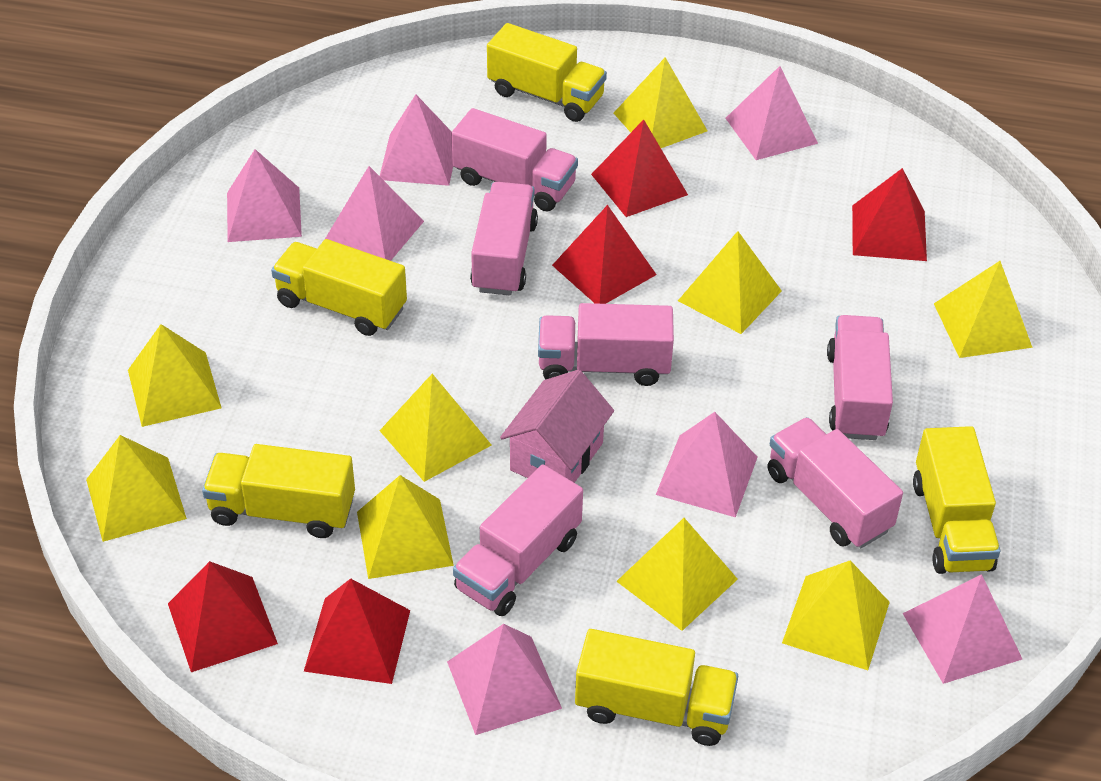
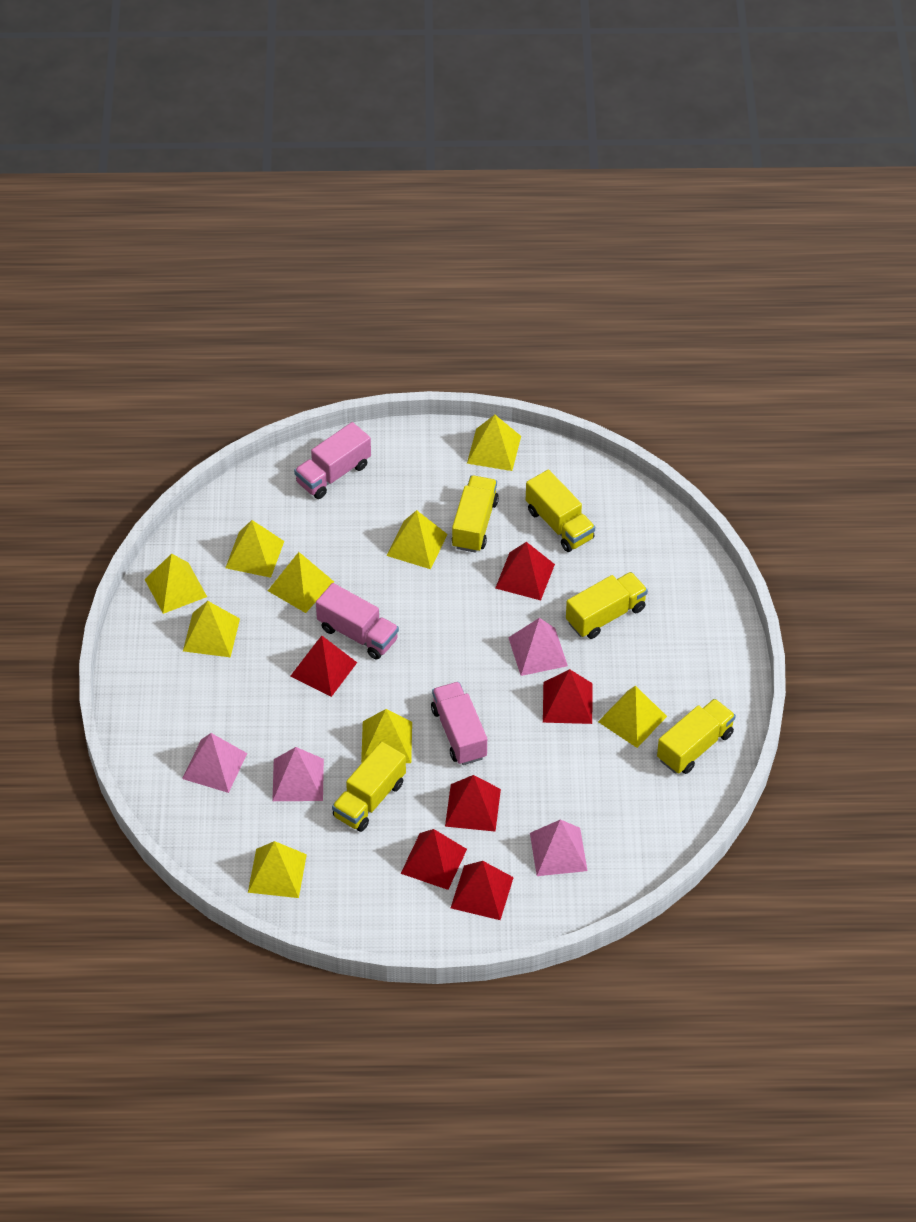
pink house: 1 -> 0
pink pyramid: 7 -> 4
pink truck: 6 -> 3
red pyramid: 5 -> 6

